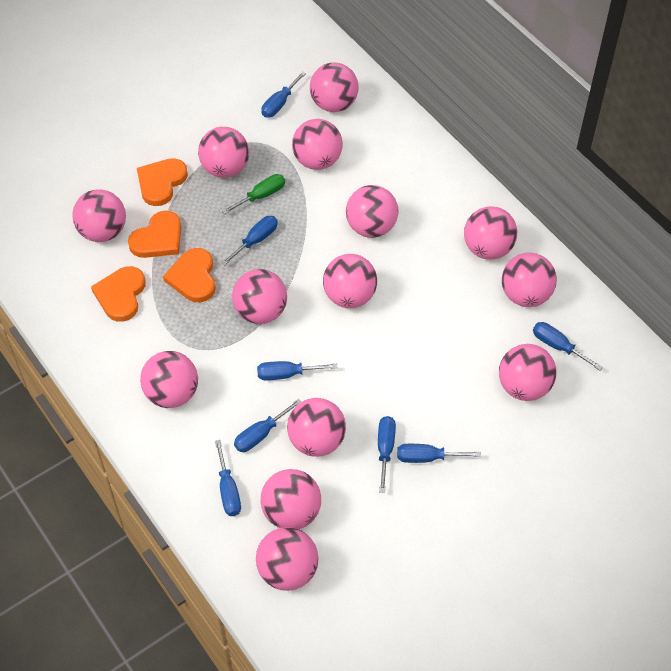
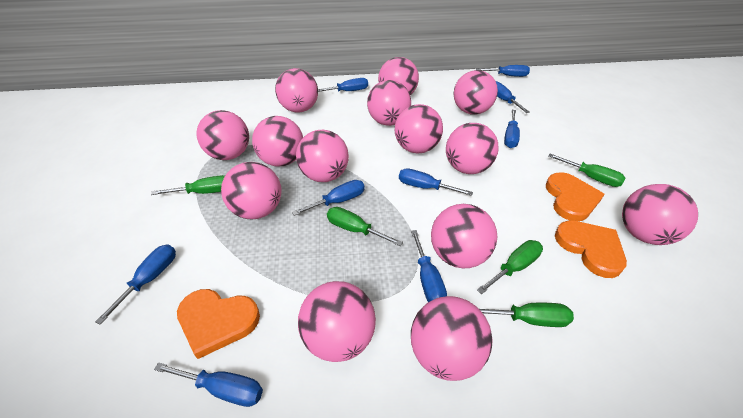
blue screwdriver: 8 -> 9
green screwdriver: 1 -> 5
orange heart: 4 -> 3

